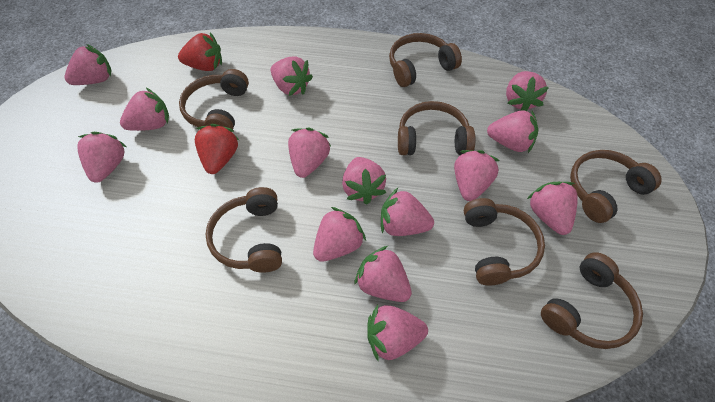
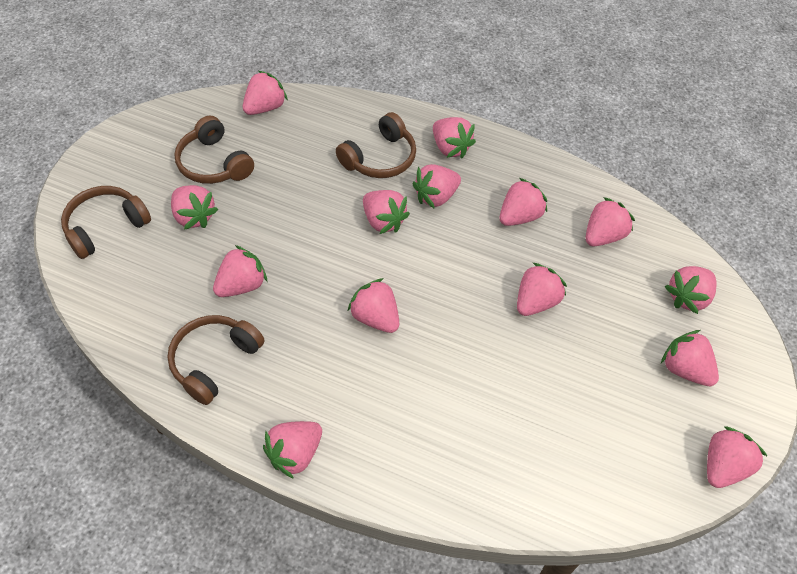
brown headphones: 7 -> 4
red strawberry: 2 -> 0

